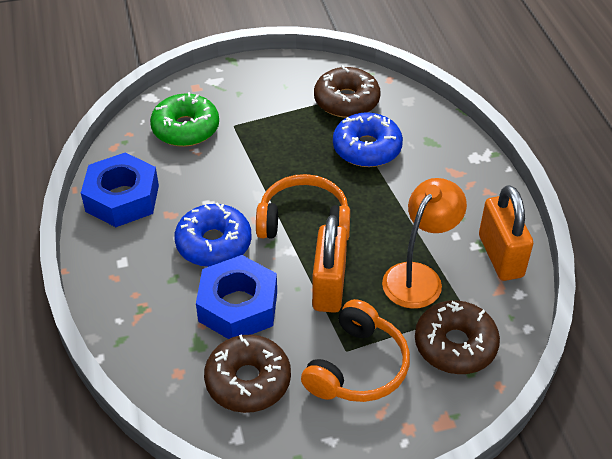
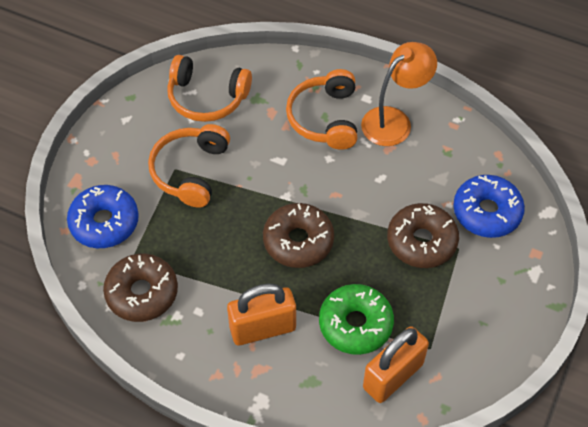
blue nut: 2 -> 0
orange headphones: 2 -> 3

